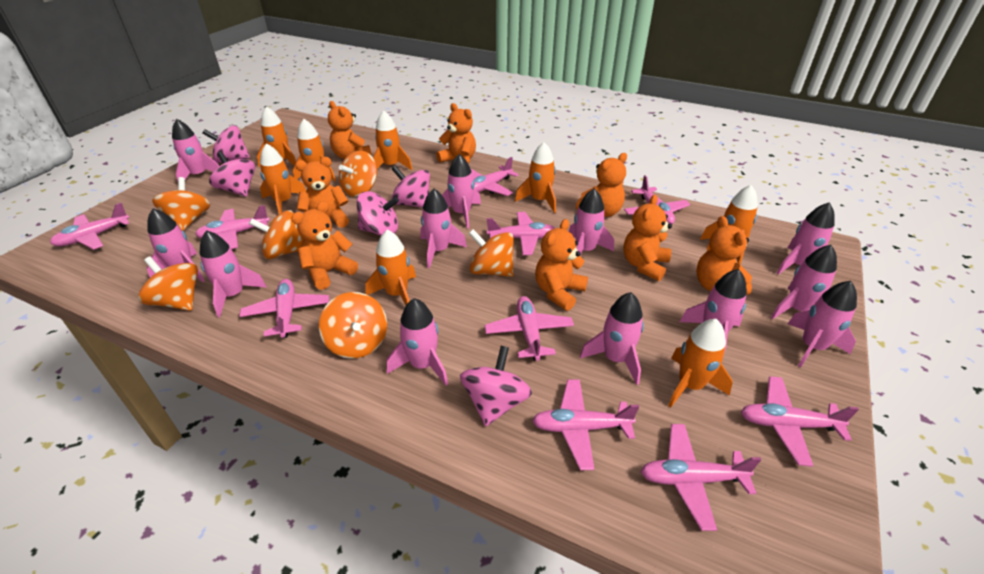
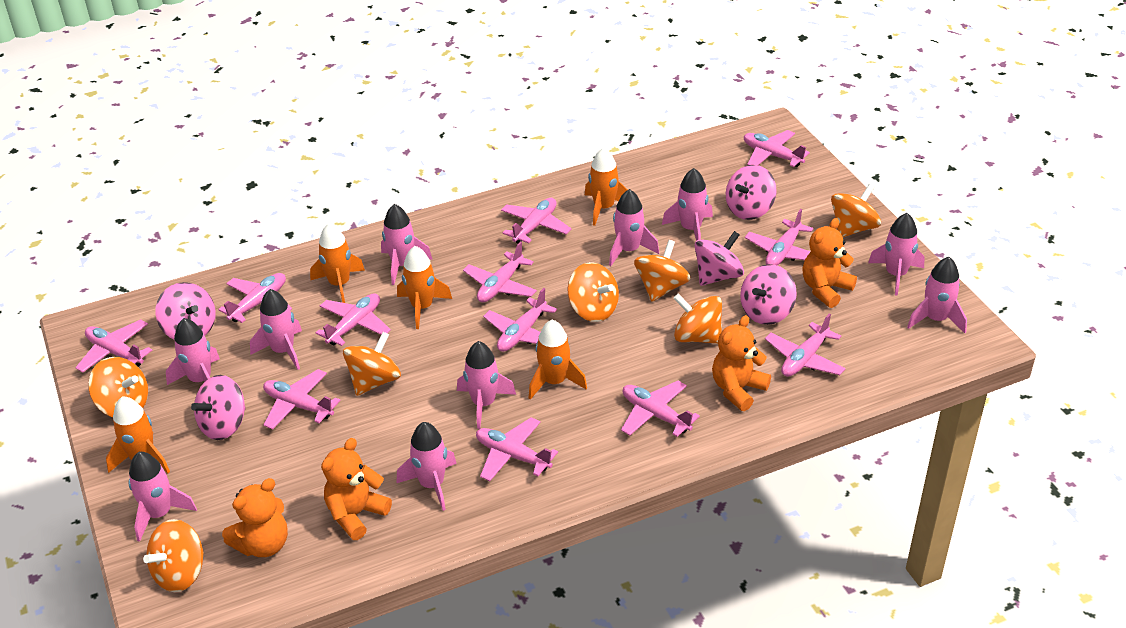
orange rocket: 8 -> 5
orange spinning top: 6 -> 7
orange teddy bear: 8 -> 4
pink plane: 10 -> 12
pink rocket: 12 -> 10

